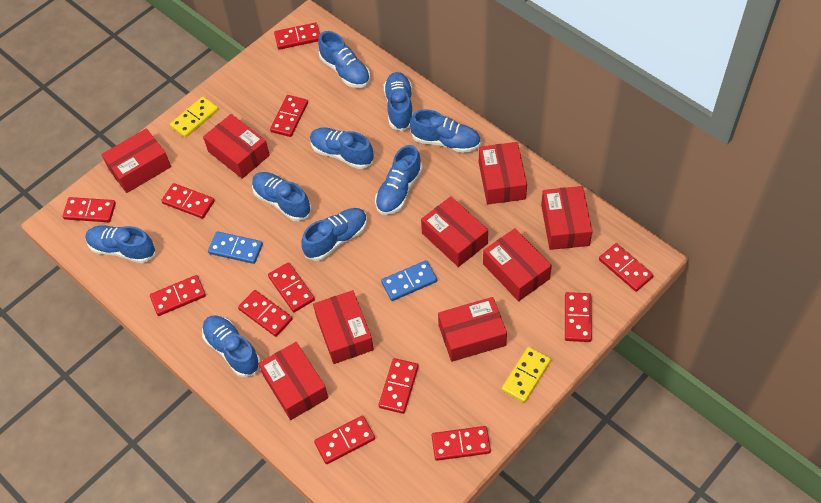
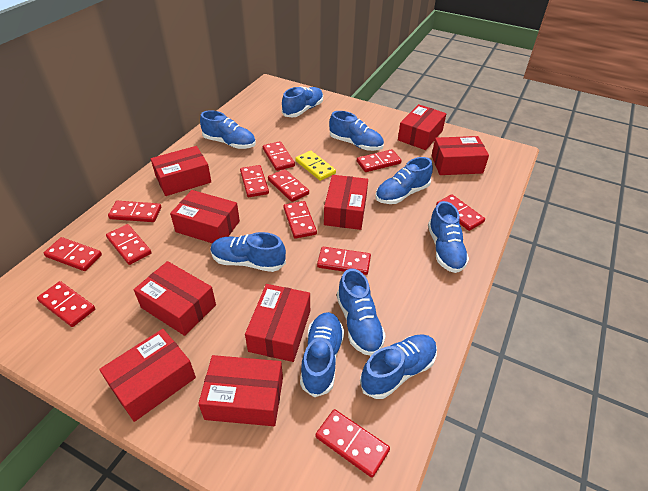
blue domino: 2 -> 0
yellow domino: 2 -> 1

